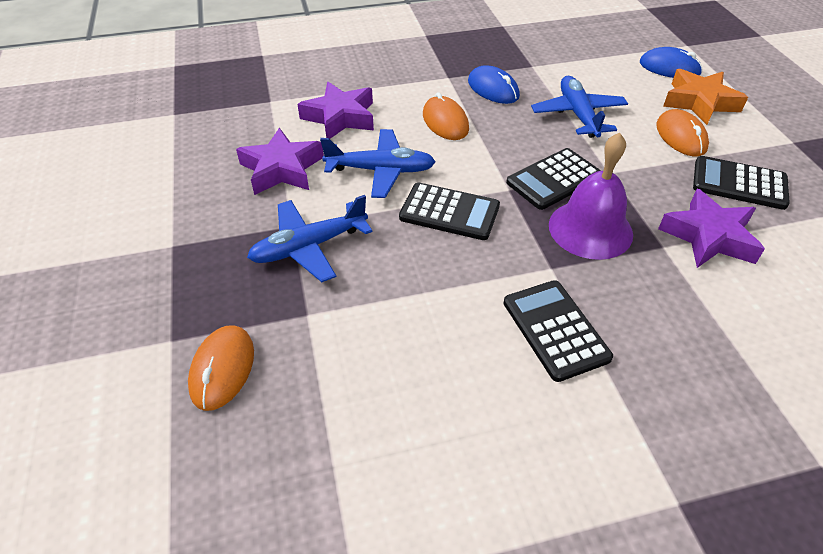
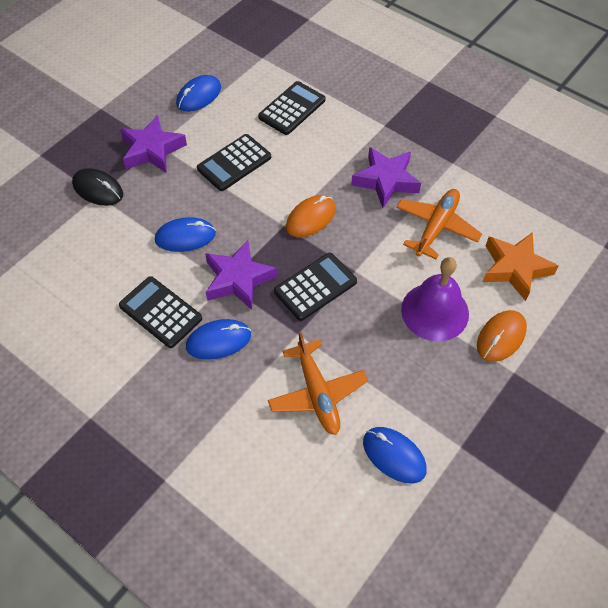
black mouse: 0 -> 1
blue mouse: 2 -> 4
blue plane: 3 -> 0
orange mouse: 3 -> 2
orange plane: 0 -> 2

